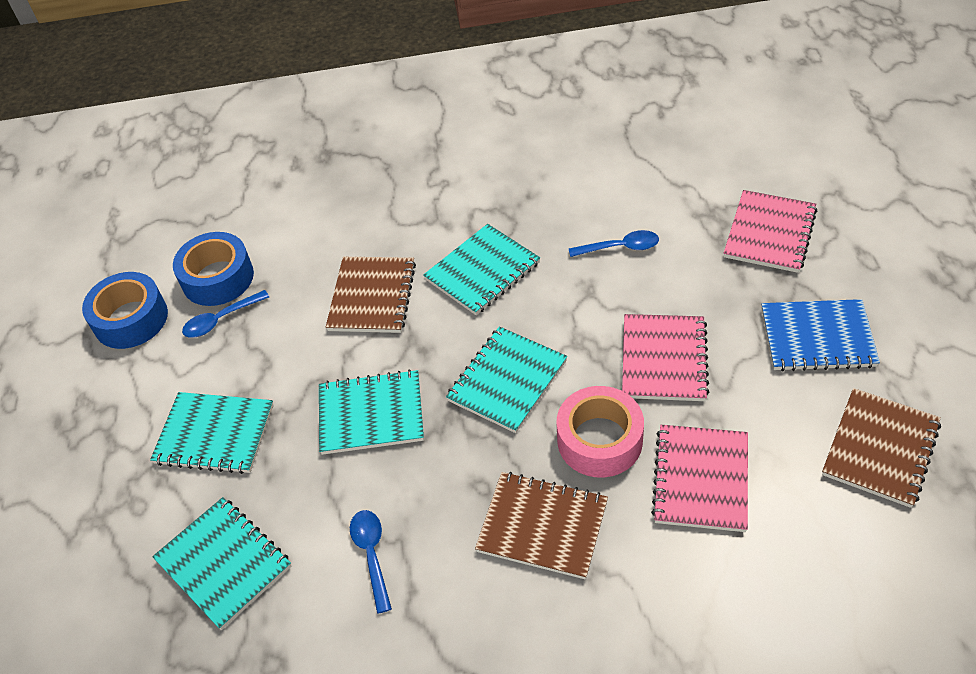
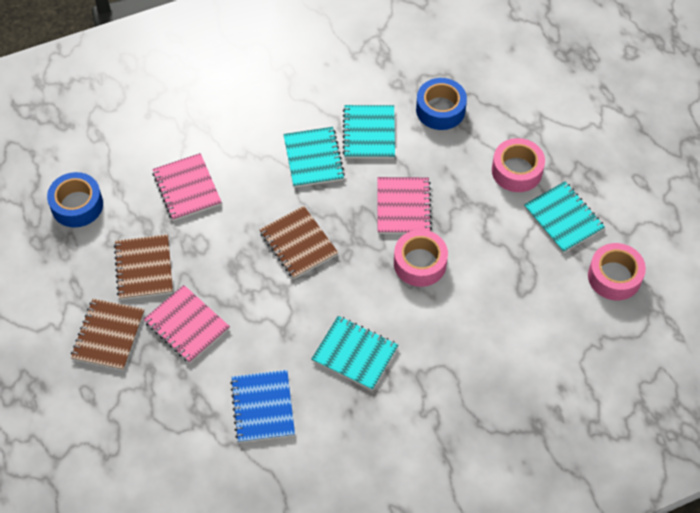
blue spoon: 3 -> 0
pink tape: 1 -> 3
turquoise notebook: 5 -> 4

